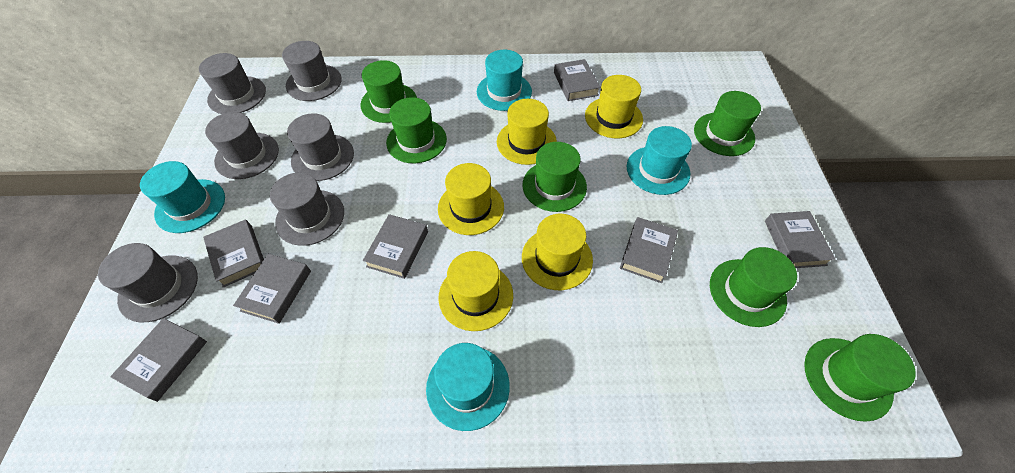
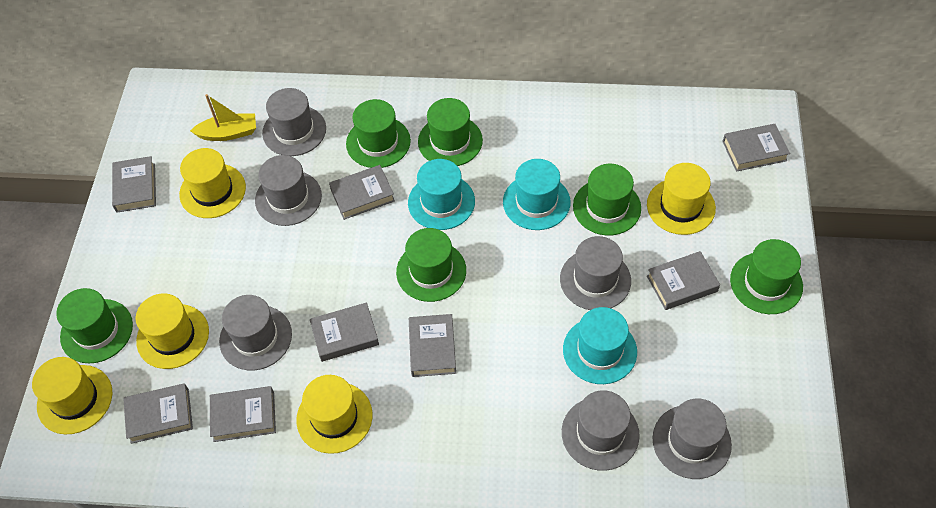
grey book: 7 -> 8
turquoise hat: 4 -> 3
yellow boat: 0 -> 1

